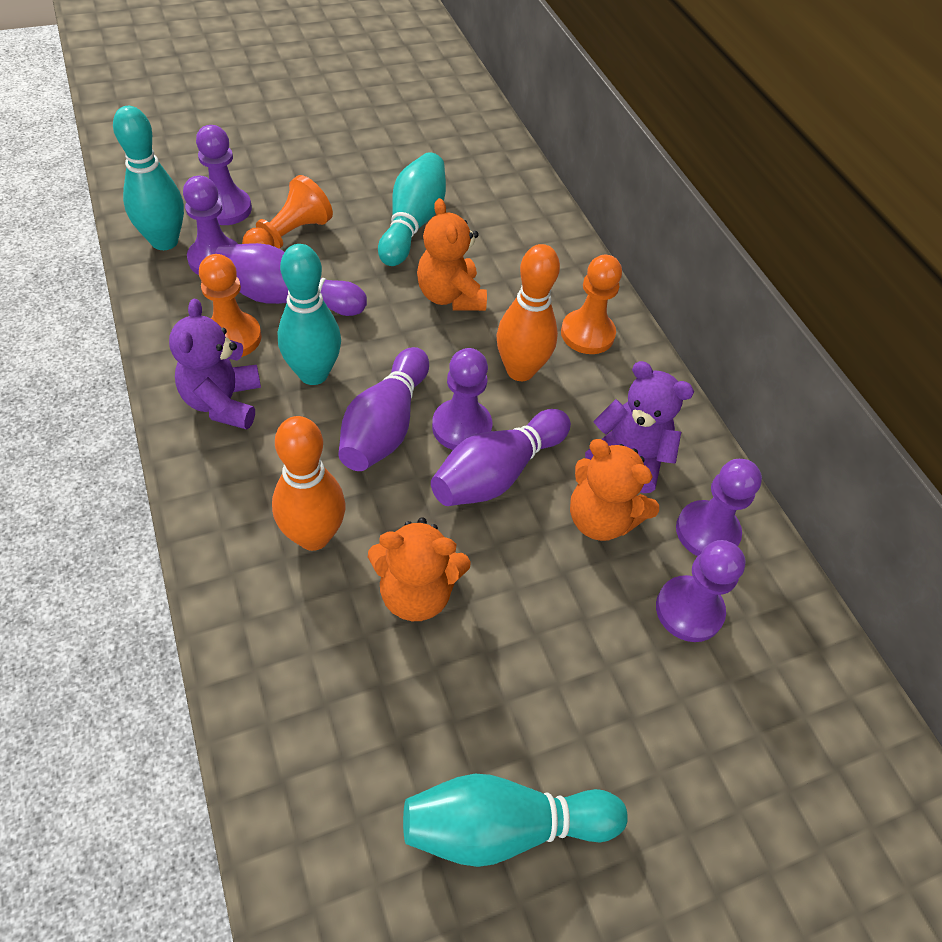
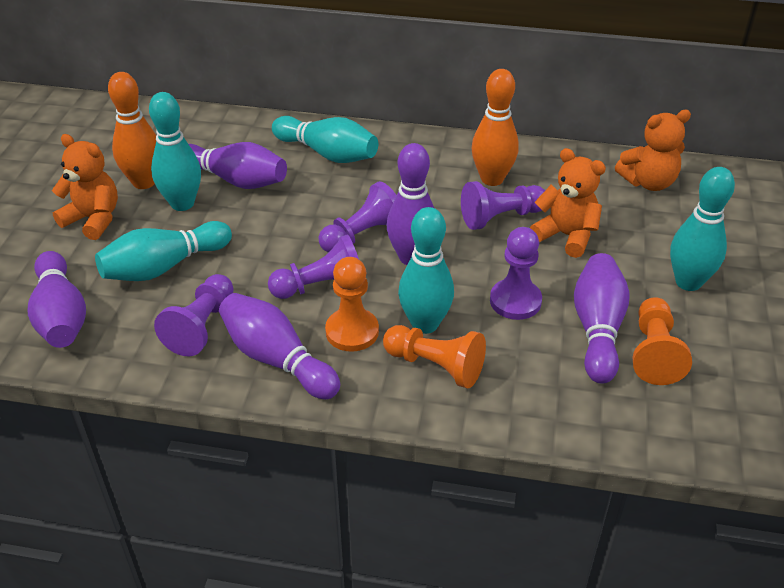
purple bowling pin: 3 -> 5
purple teddy bear: 2 -> 0
turquoise bowling pin: 4 -> 5

